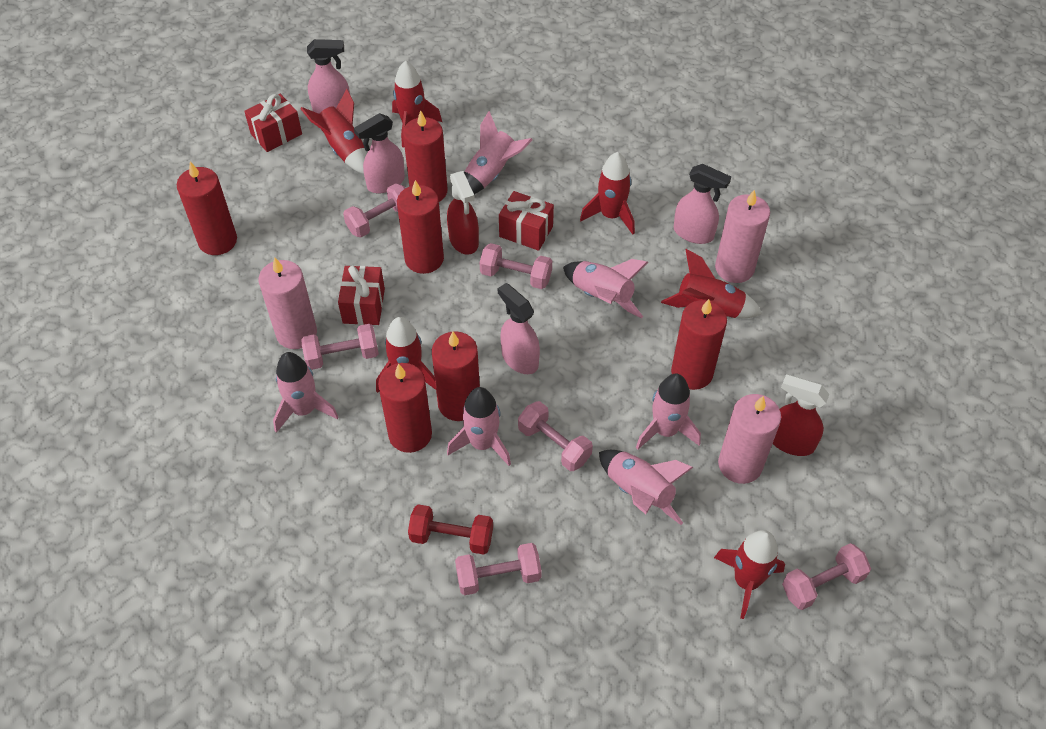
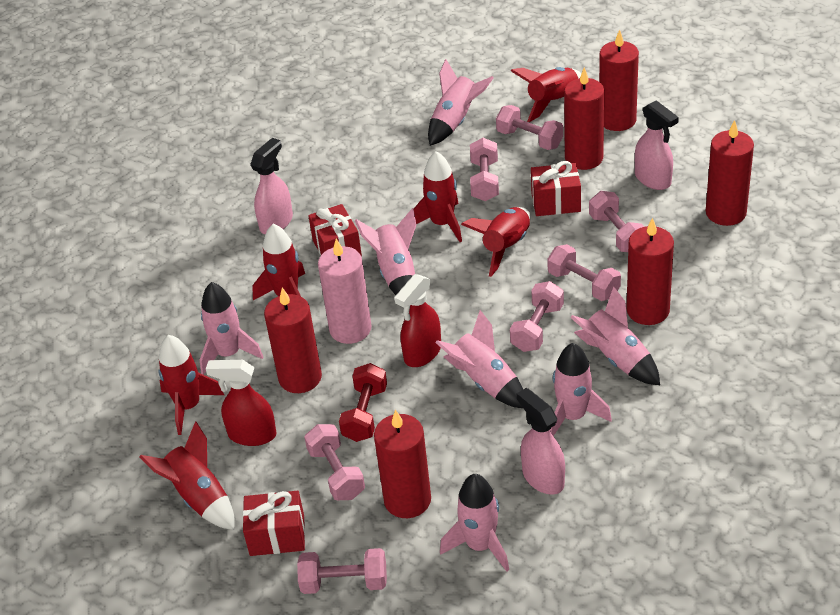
pink candle: 3 -> 1
pink dumbbell: 6 -> 7
pink rocket: 6 -> 7
pink spray bottle: 4 -> 3

